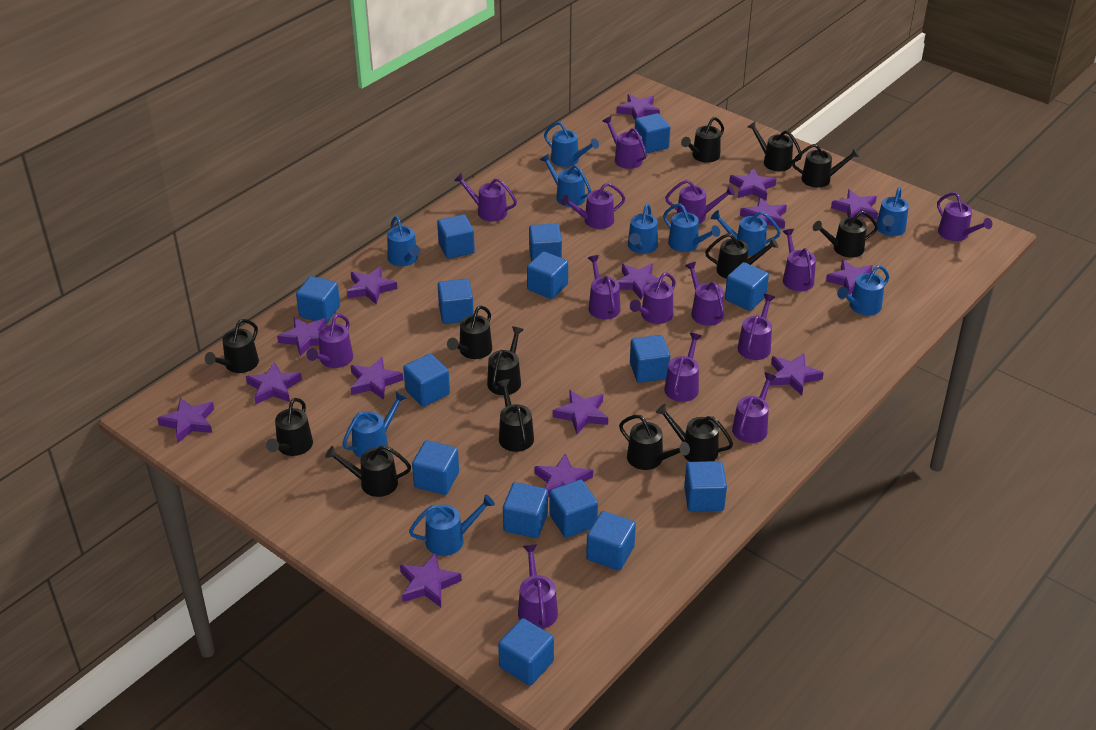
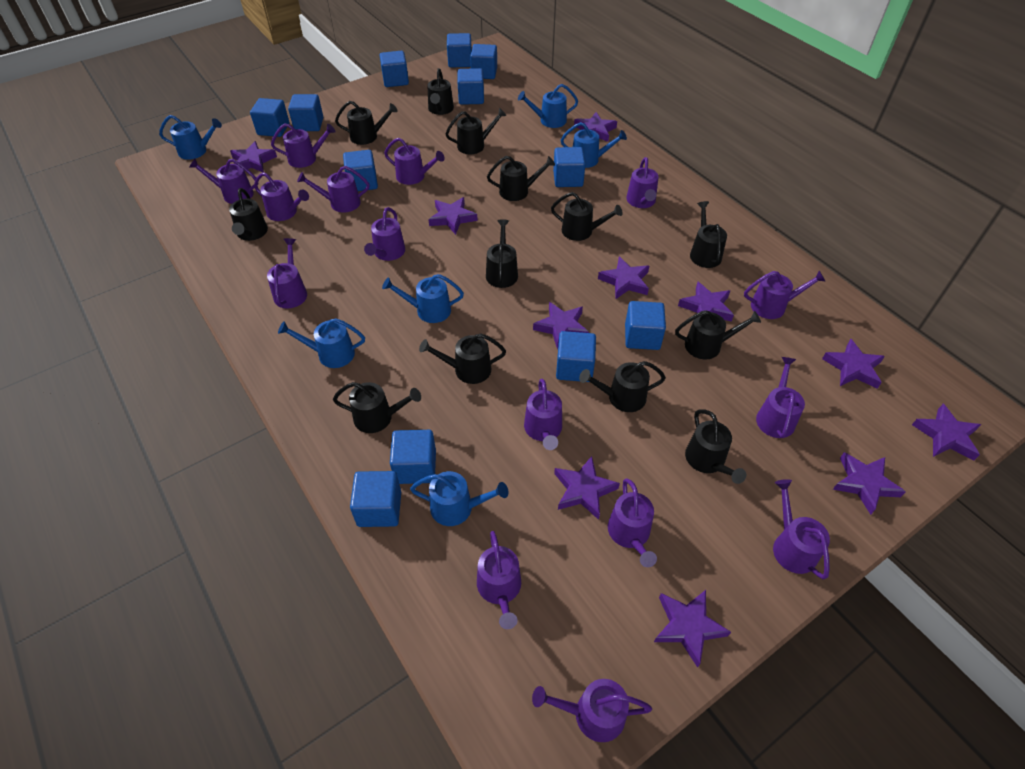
blue cube: 15 -> 12
blue watering can: 10 -> 6
purple star: 15 -> 11
purple watering can: 14 -> 15

